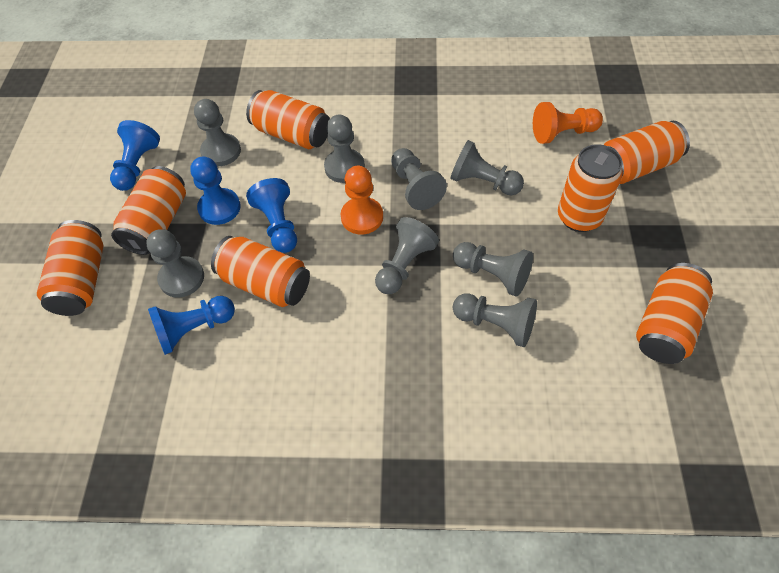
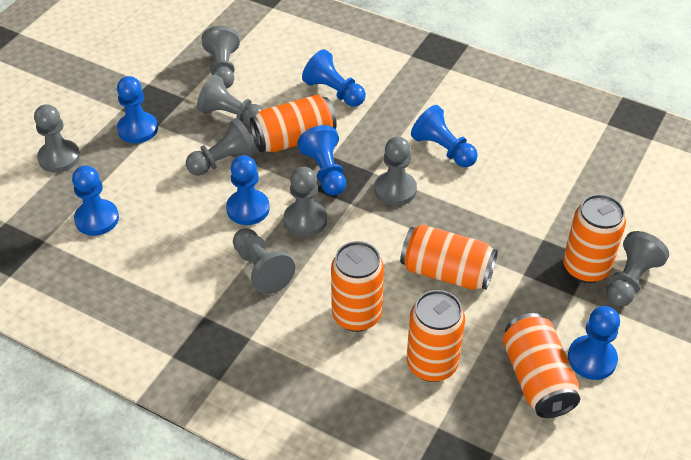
blue pawn: 4 -> 7
orange can: 7 -> 6
orange pawn: 2 -> 0

